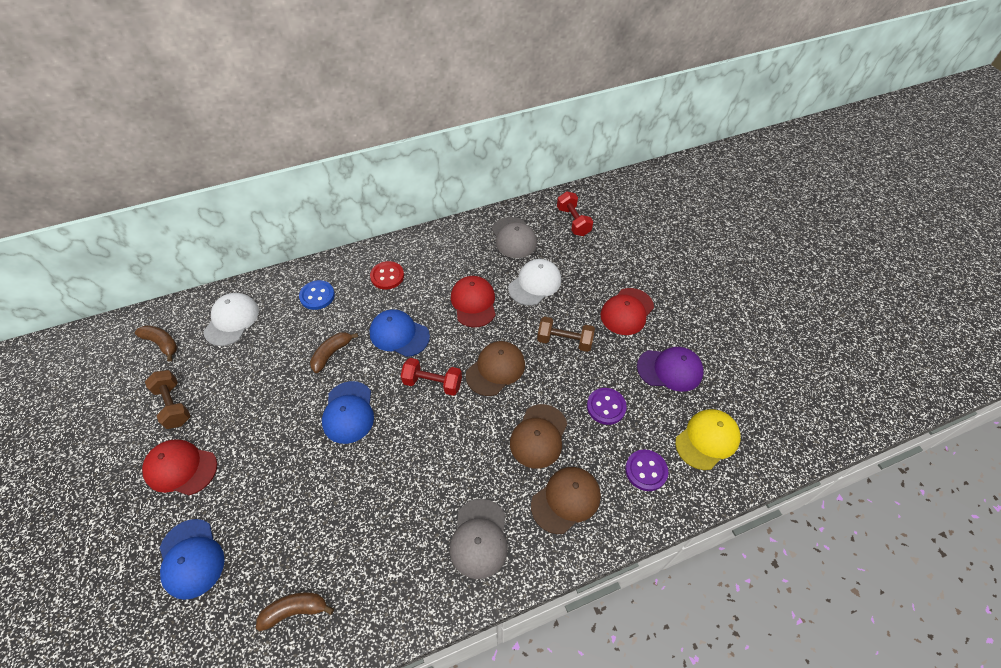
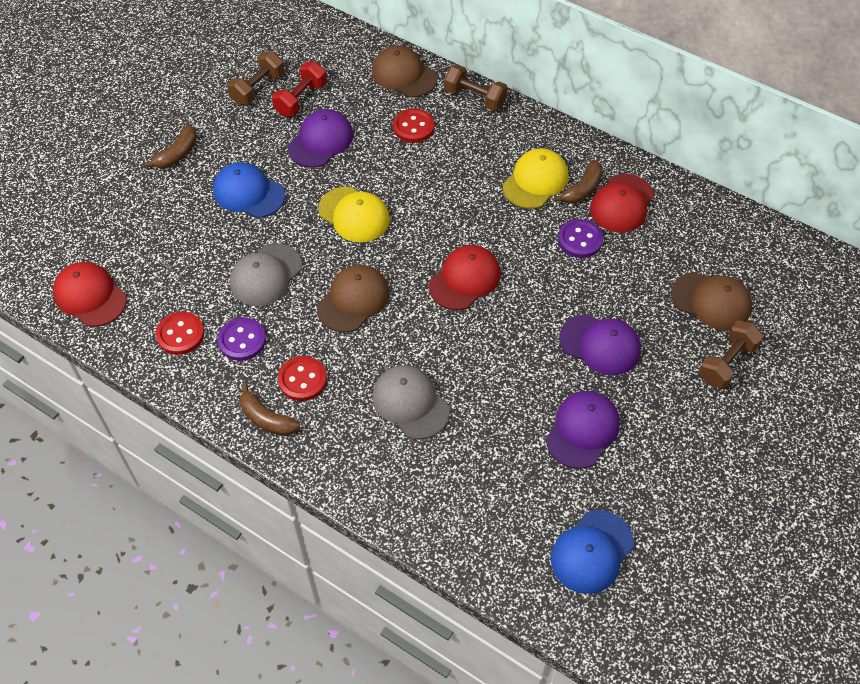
blue button: 1 -> 0
blue cap: 3 -> 2
brown dumbbell: 2 -> 3
purple cap: 1 -> 3
red button: 1 -> 3
red dumbbell: 2 -> 1
white cap: 2 -> 0
yellow cap: 1 -> 2

